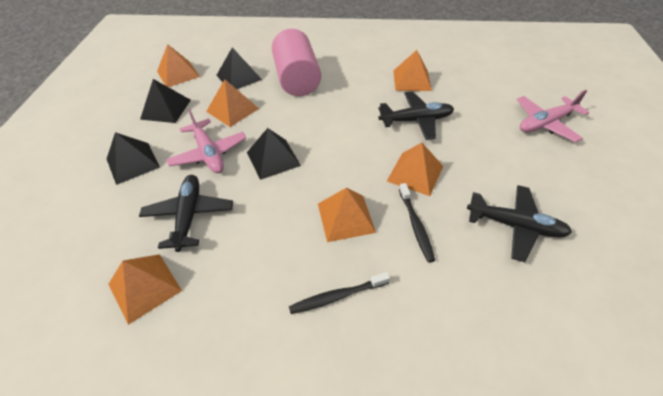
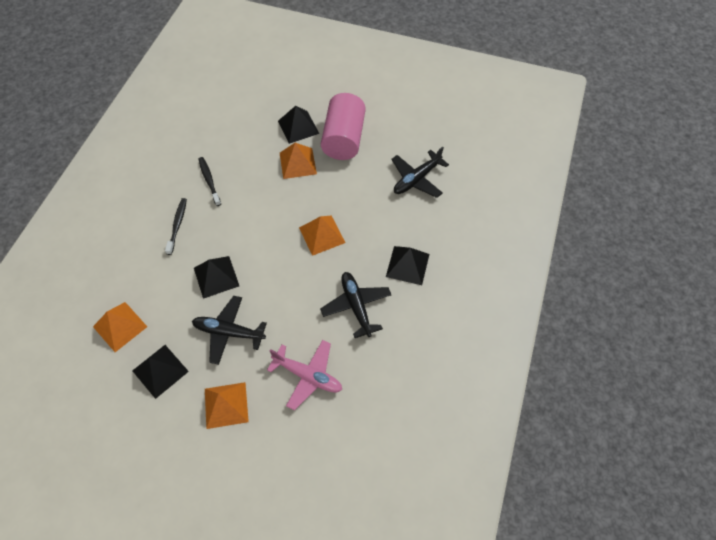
orange pyramid: 6 -> 4
pink plane: 2 -> 1

